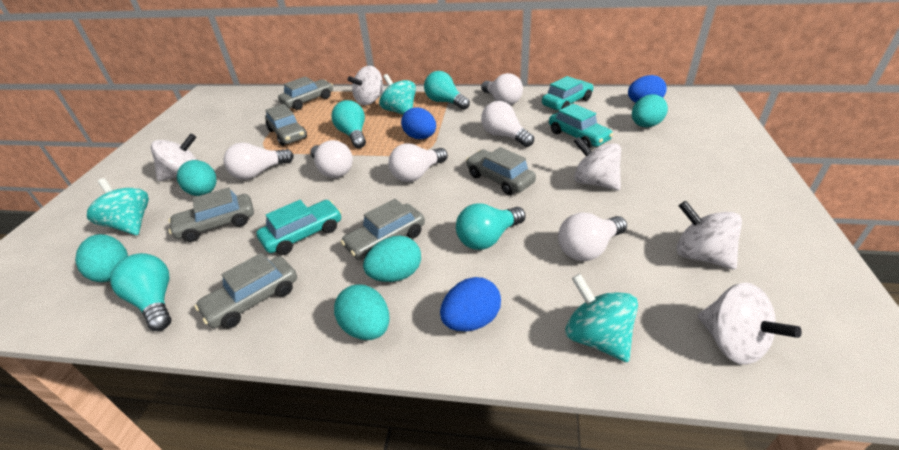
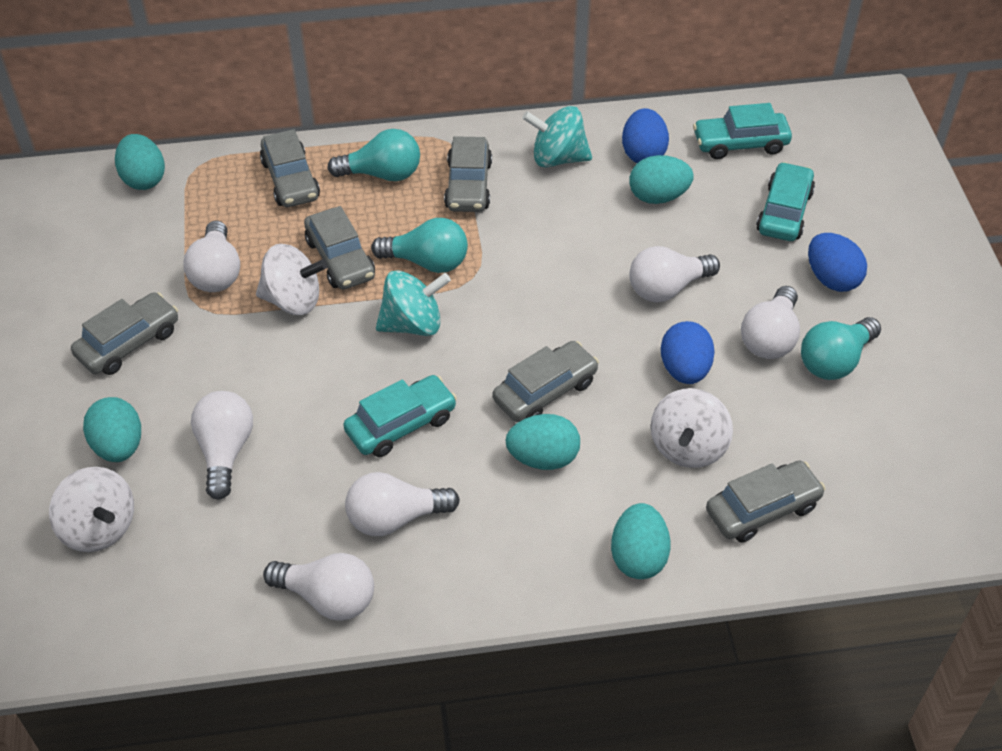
turquoise light bulb: 4 -> 3
turquoise spinning top: 3 -> 2
white spinning top: 5 -> 3

